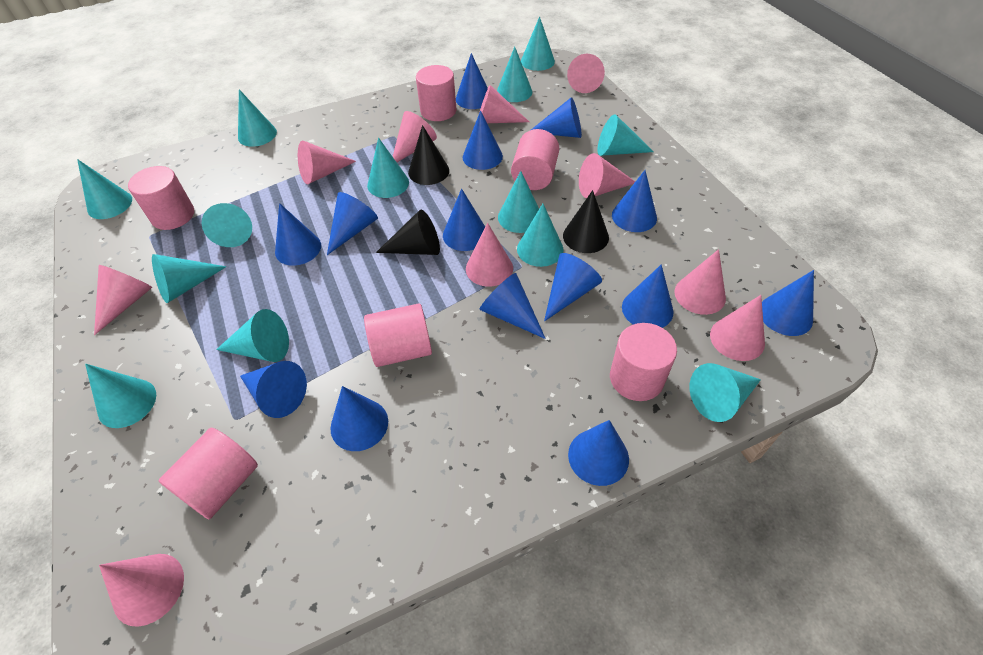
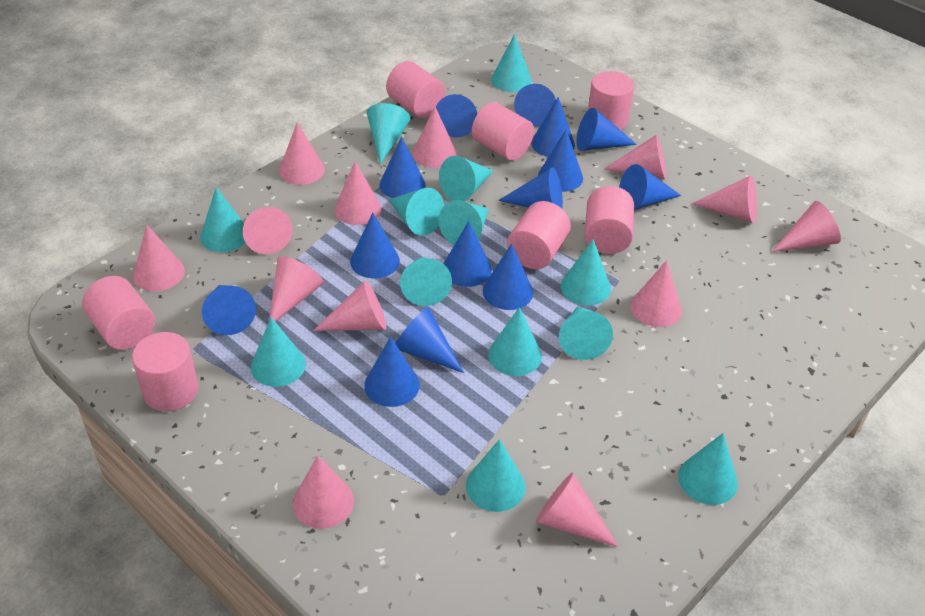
black cone: 3 -> 0
pink cone: 10 -> 13
pink cylinder: 6 -> 7

